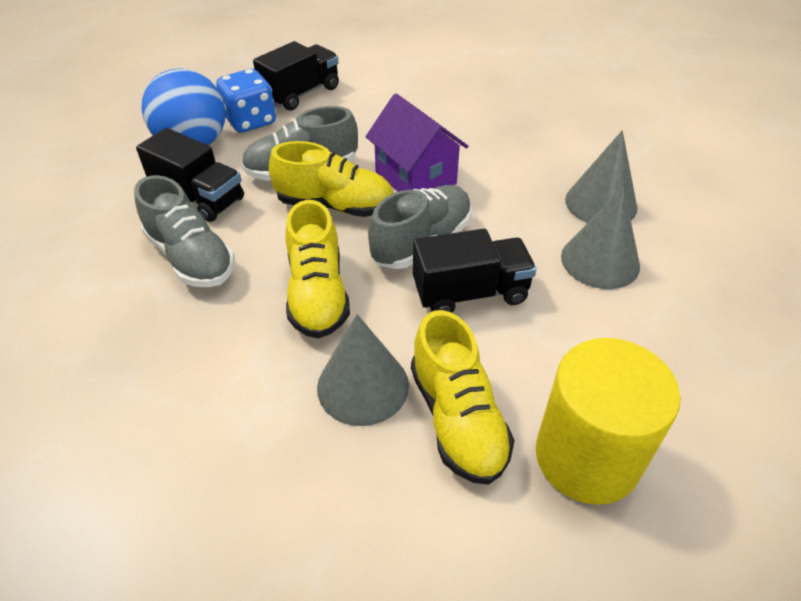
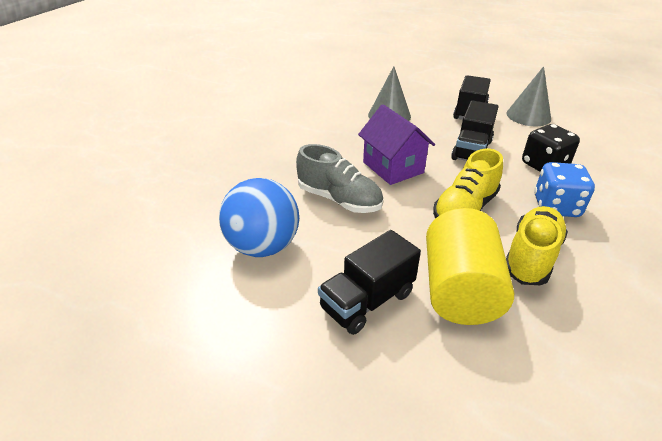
black dice: 0 -> 1
grey cone: 3 -> 2
grey shoe: 3 -> 1
yellow shoe: 3 -> 2

